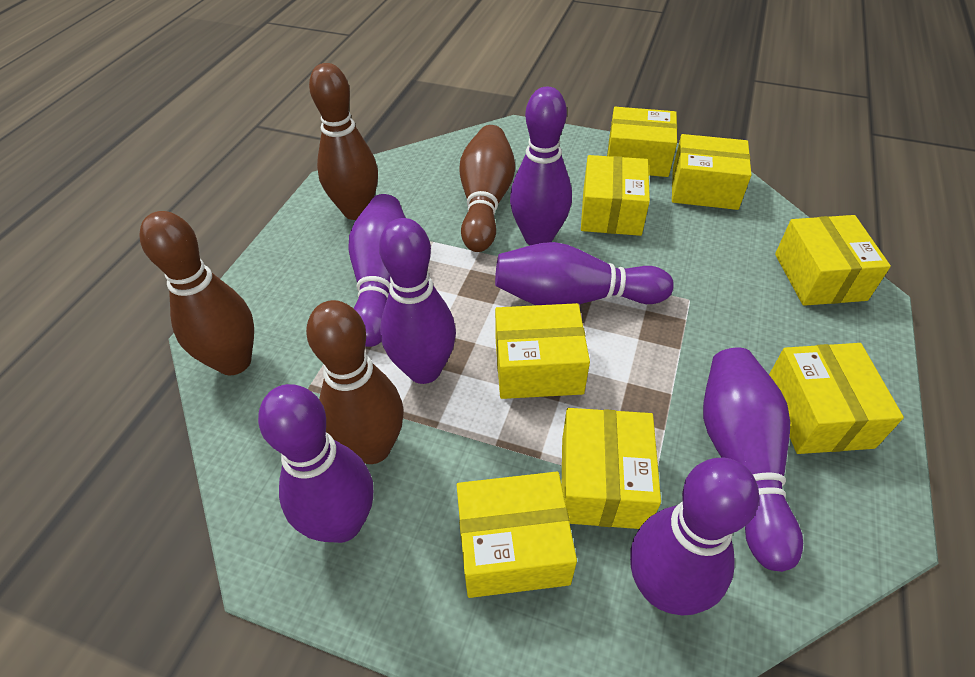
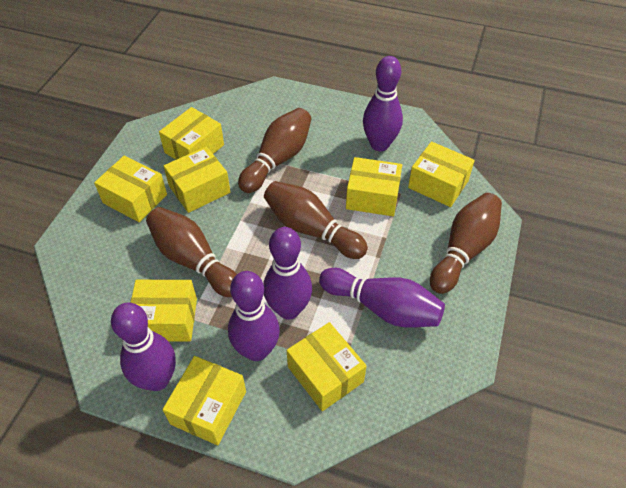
purple bowling pin: 7 -> 5

